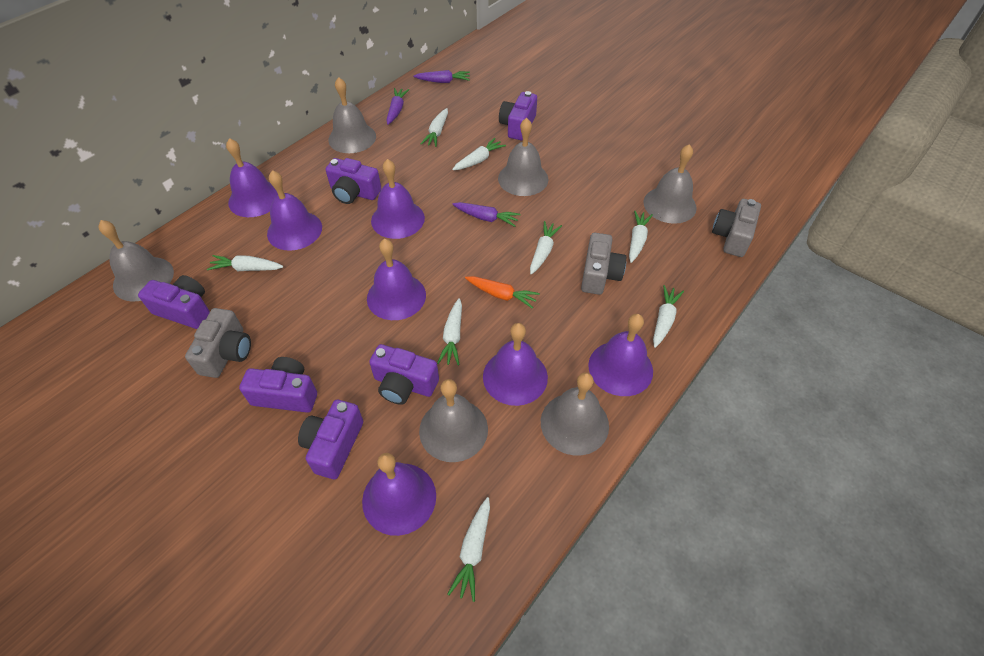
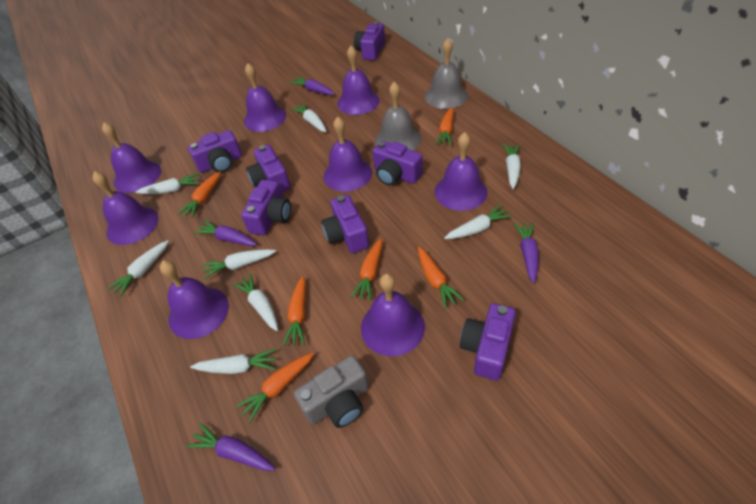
grey bell: 6 -> 2
grey camera: 3 -> 1
orange carrot: 1 -> 6
purple bell: 7 -> 8
purple camera: 6 -> 7
purple carrot: 3 -> 4

